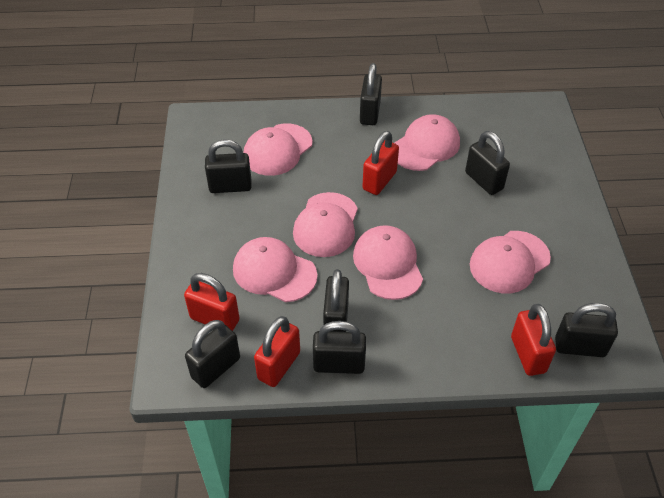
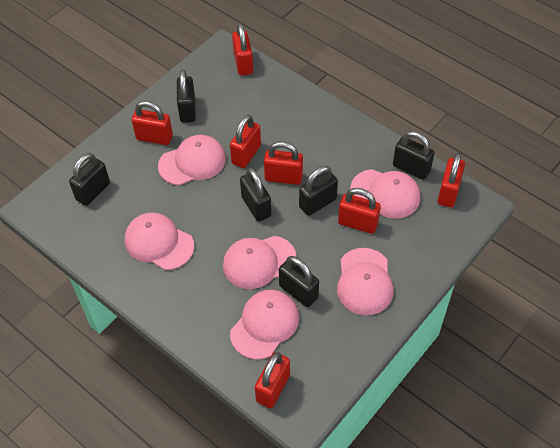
black padlock: 7 -> 6
red padlock: 4 -> 7

